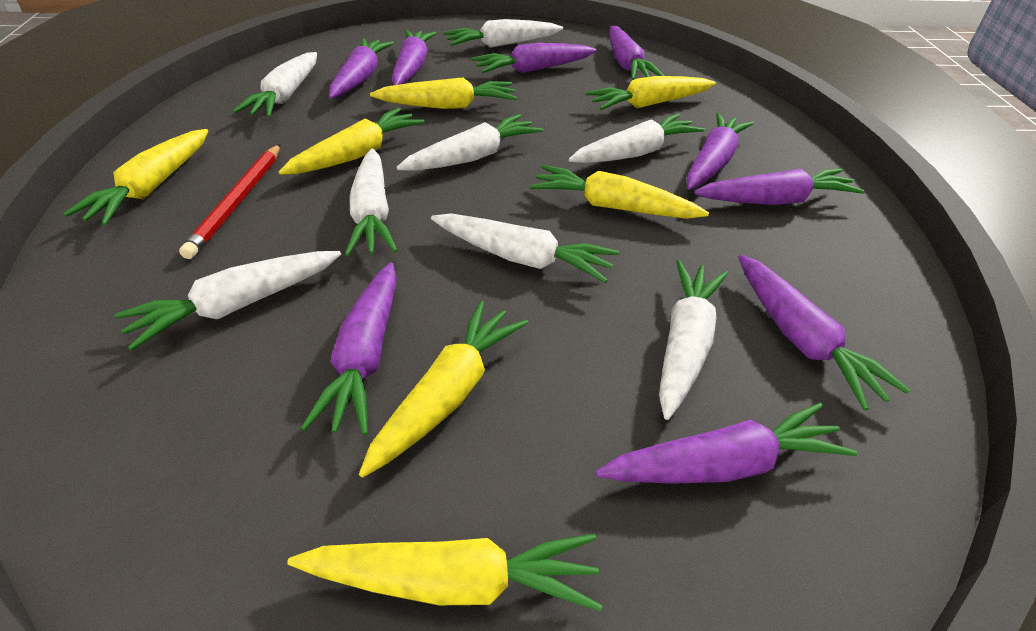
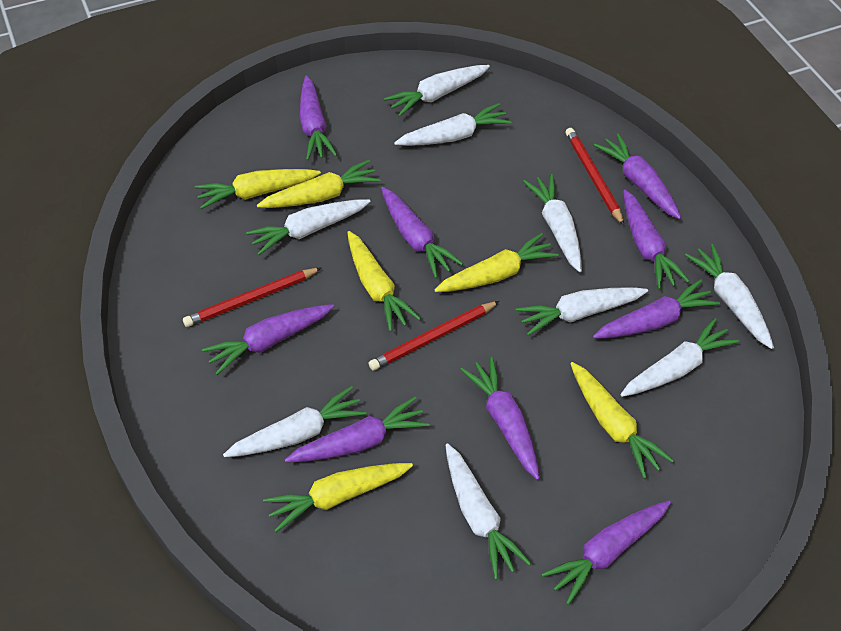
red pencil: 1 -> 3
white carrot: 8 -> 9
yellow carrot: 7 -> 6

